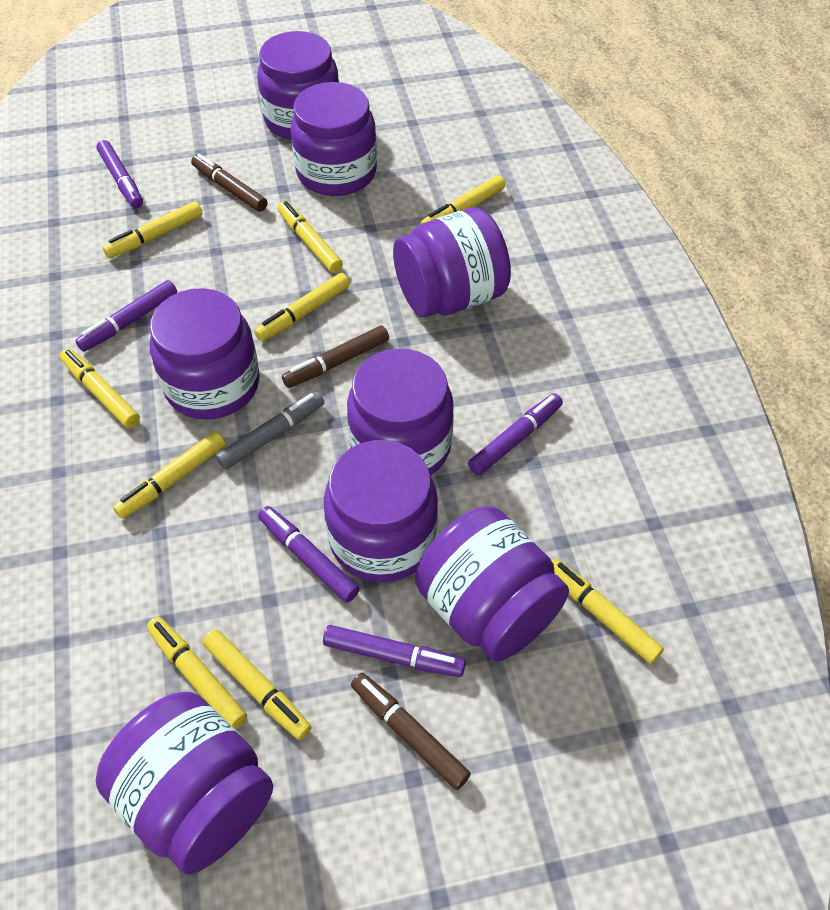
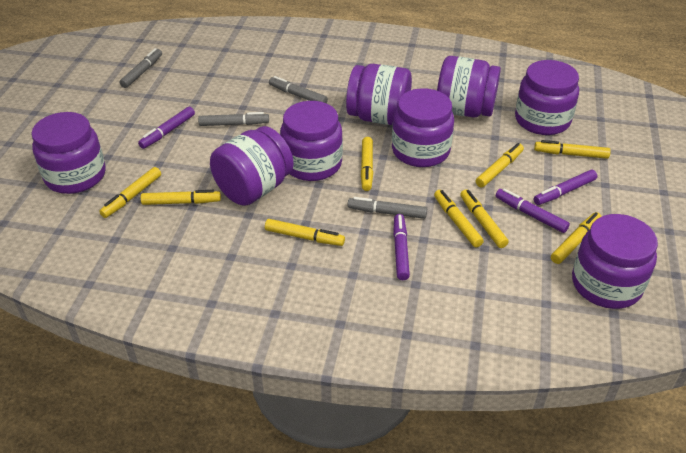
brown marker: 3 -> 0
grey marker: 1 -> 4
purple marker: 5 -> 4

